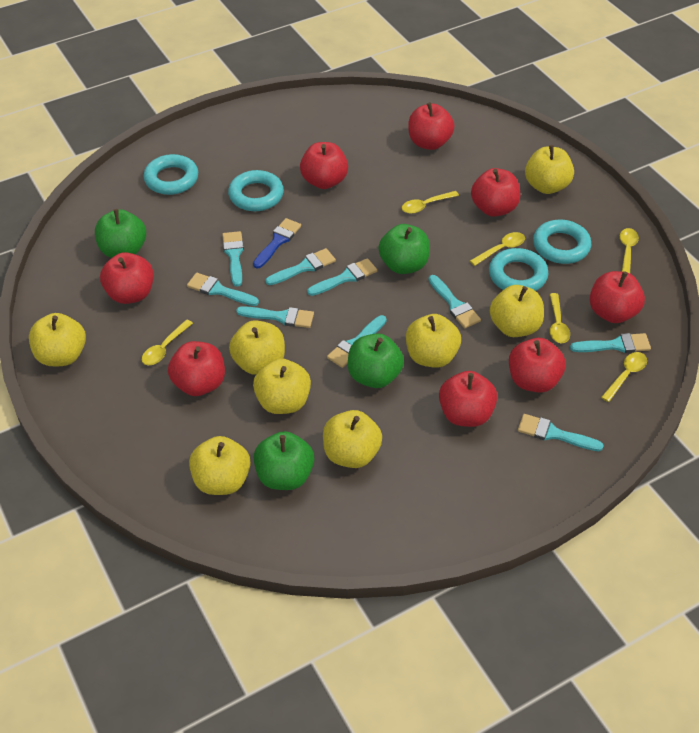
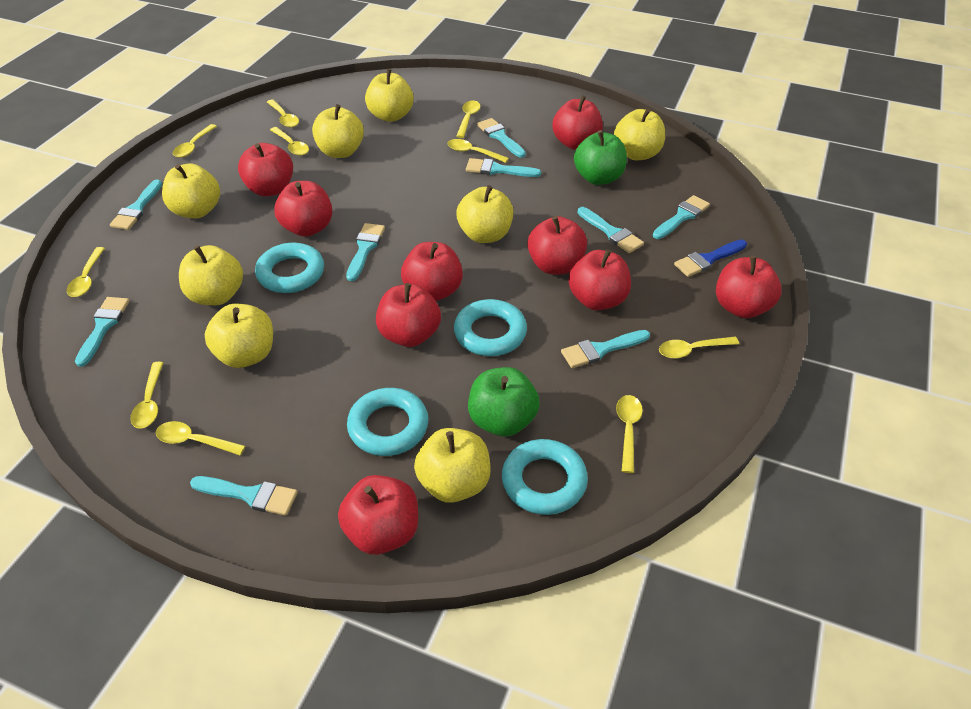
green apple: 4 -> 2
red apple: 8 -> 9
yellow spoon: 6 -> 10

